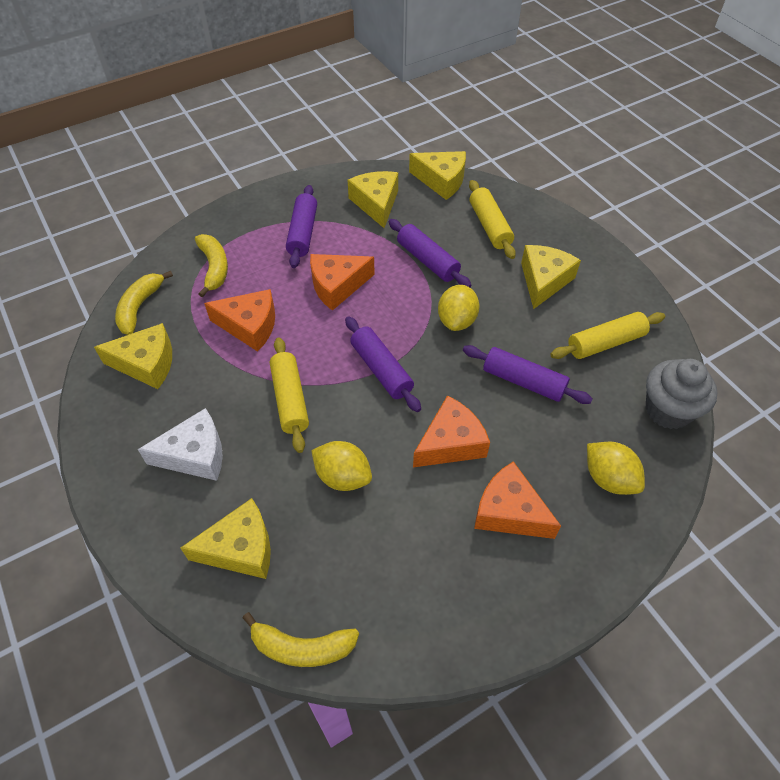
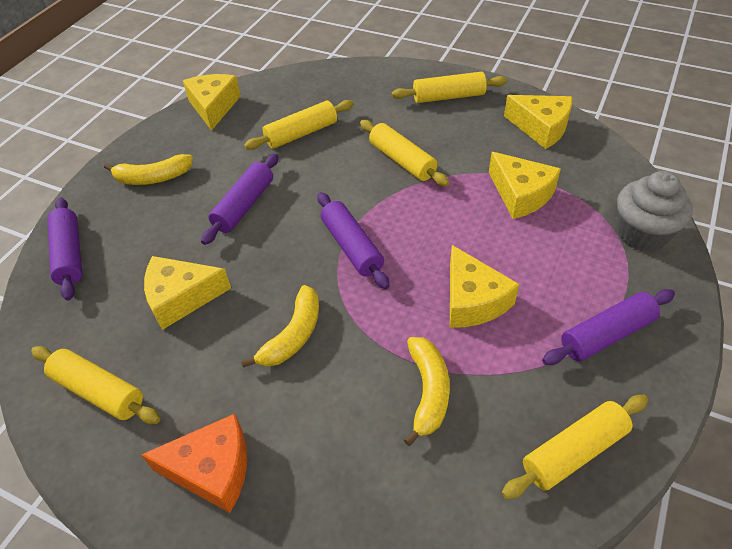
orange cheese: 4 -> 1
white cheese: 1 -> 0
yellow lemon: 3 -> 0
yellow rolling pin: 3 -> 5

